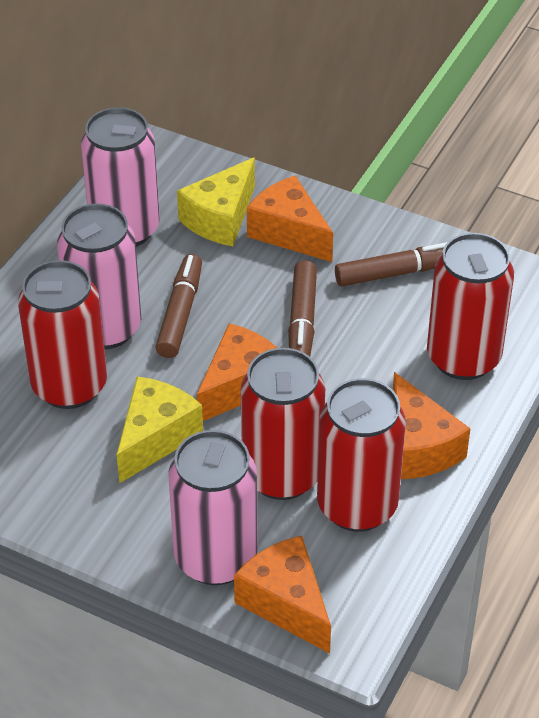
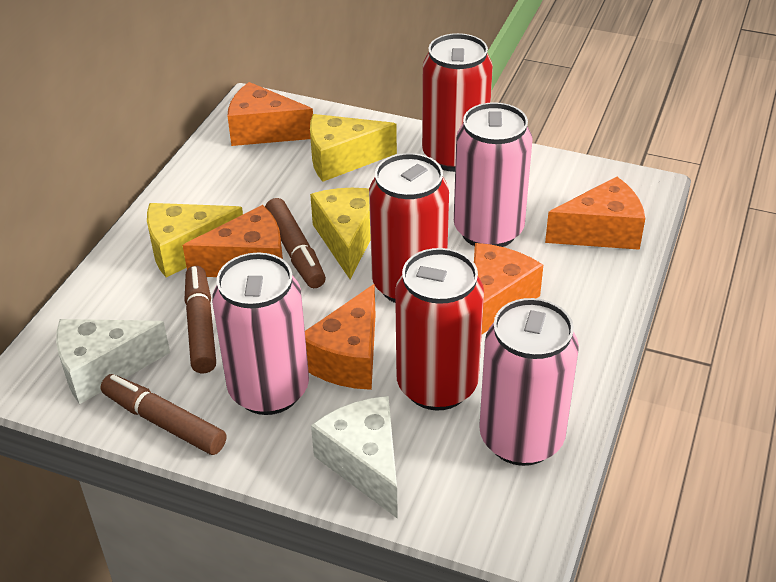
orange cheese: 4 -> 5
red can: 4 -> 3
white cheese: 0 -> 2
yellow cheese: 2 -> 3

